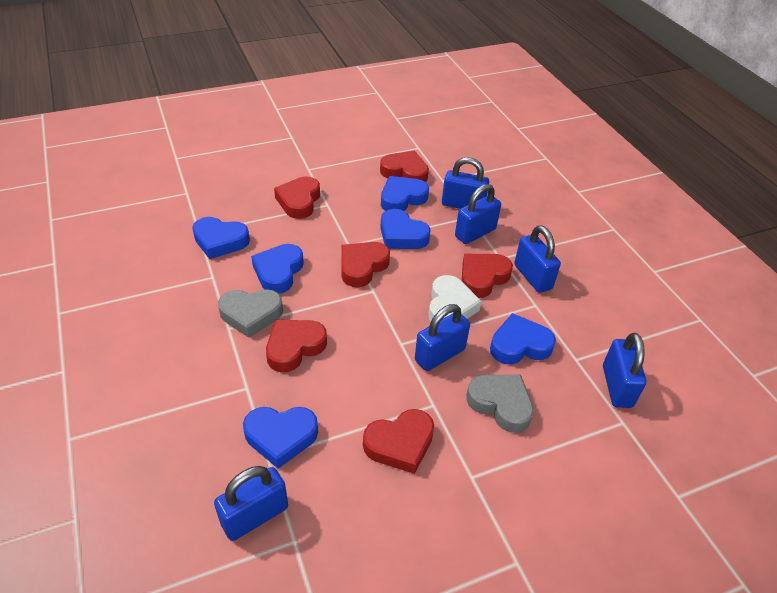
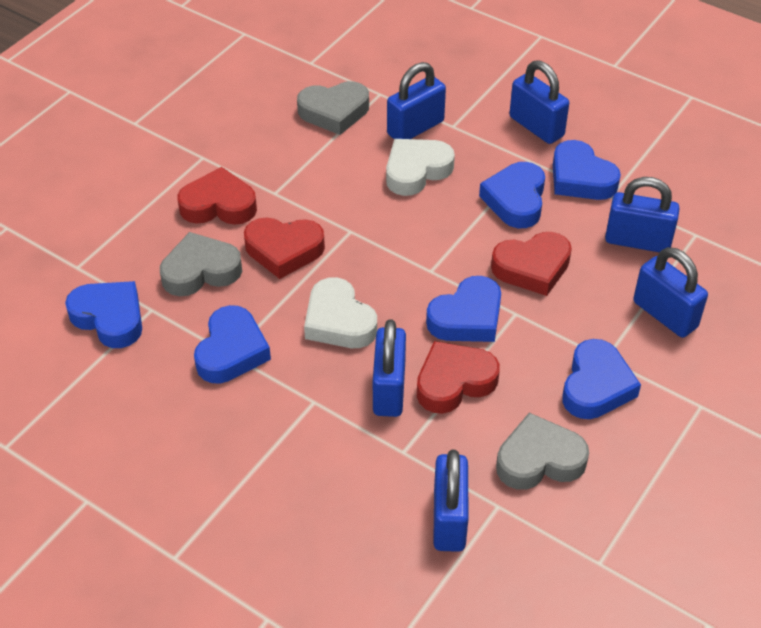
grey heart: 2 -> 3
red heart: 6 -> 4
white heart: 1 -> 2

